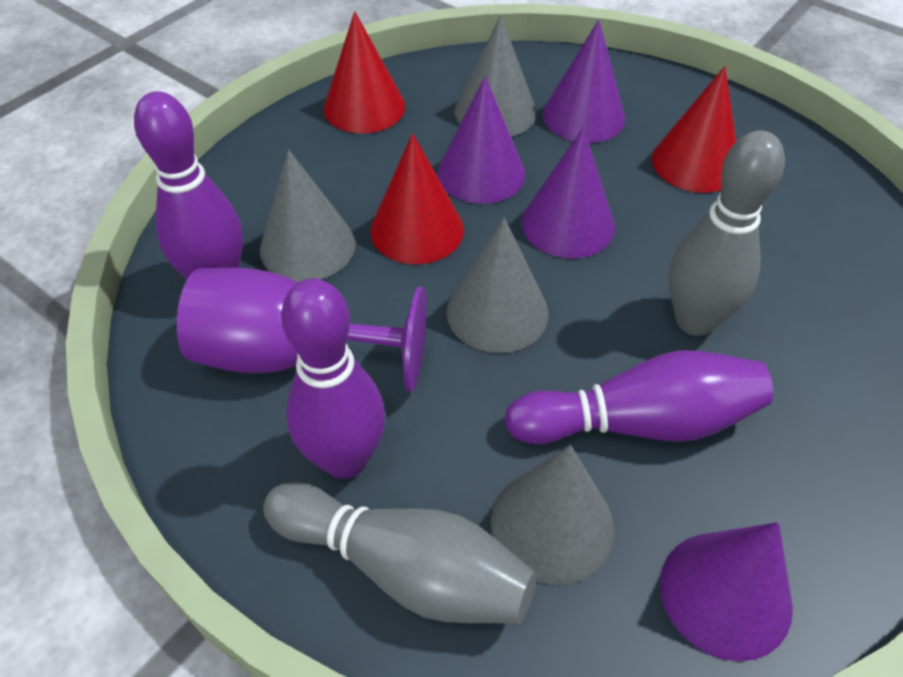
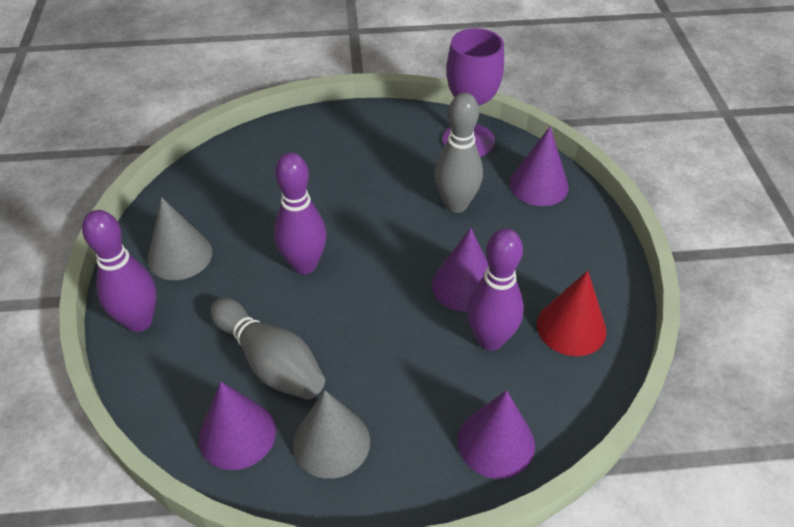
grey cone: 4 -> 2
red cone: 3 -> 1

